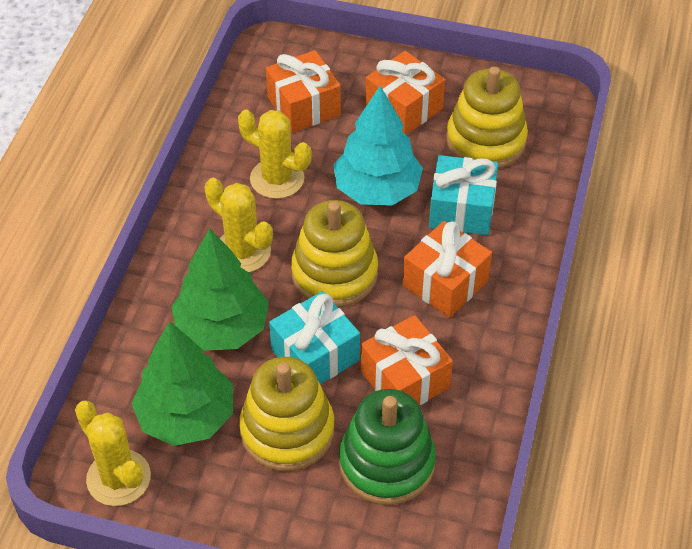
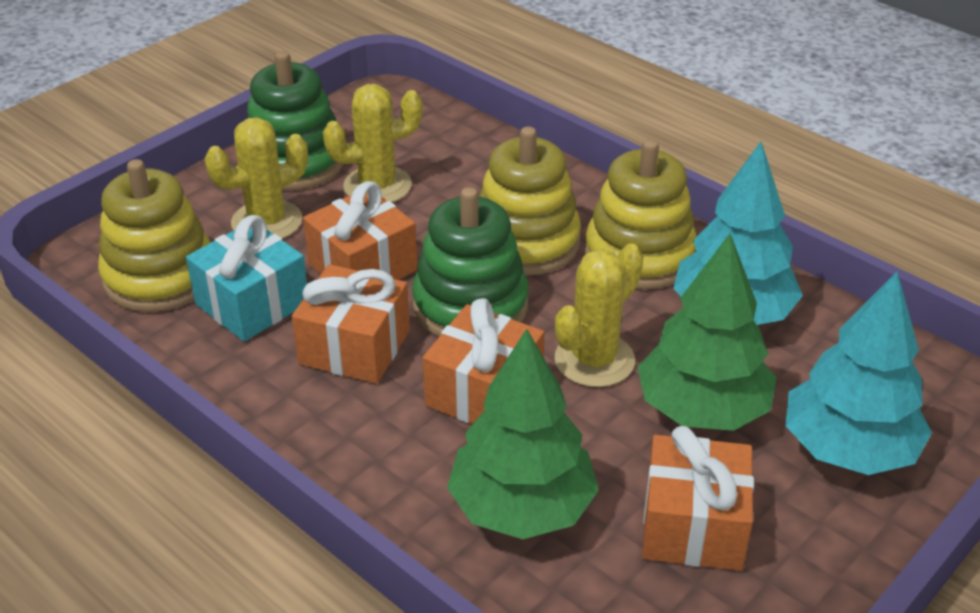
green stacking toy: 1 -> 2
turquoise gift: 2 -> 1
turquoise tree: 1 -> 2

